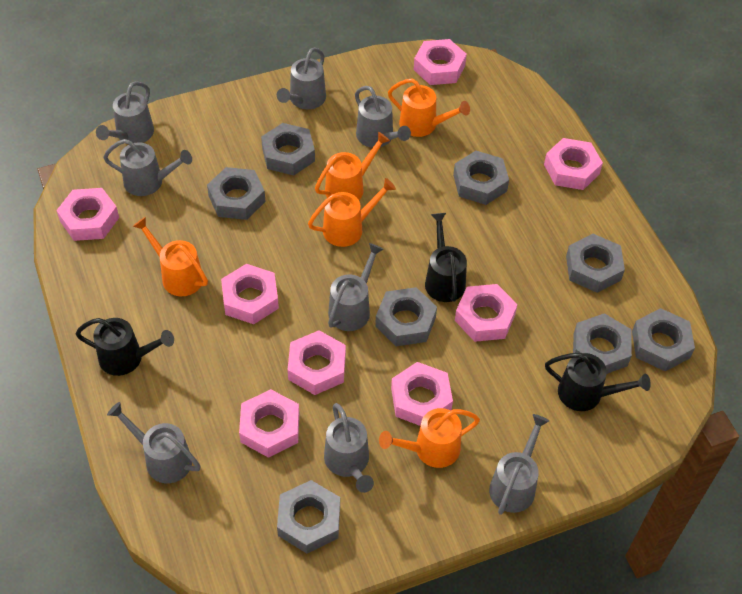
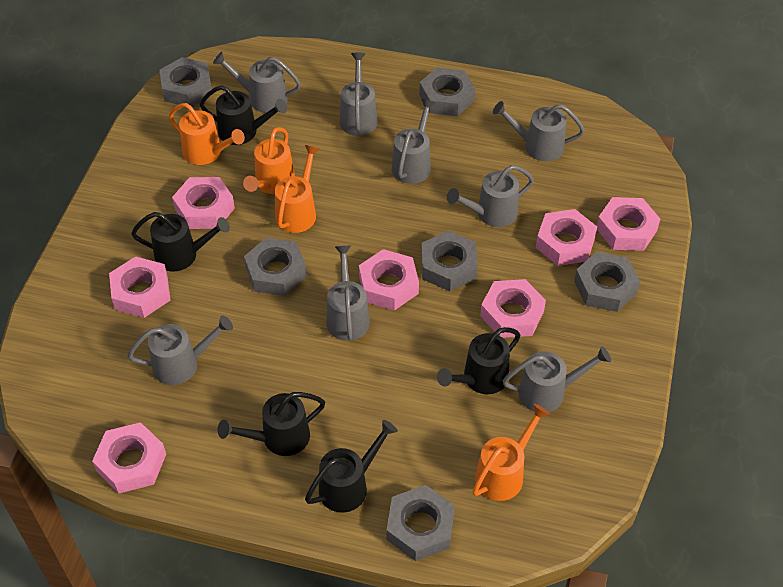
black watering can: 3 -> 5
grey nut: 8 -> 6
orange watering can: 5 -> 4
pink nut: 8 -> 7

